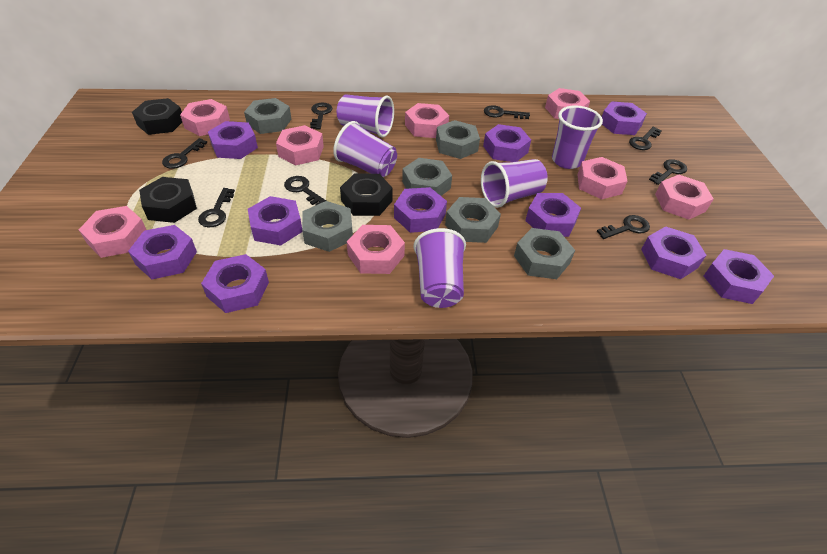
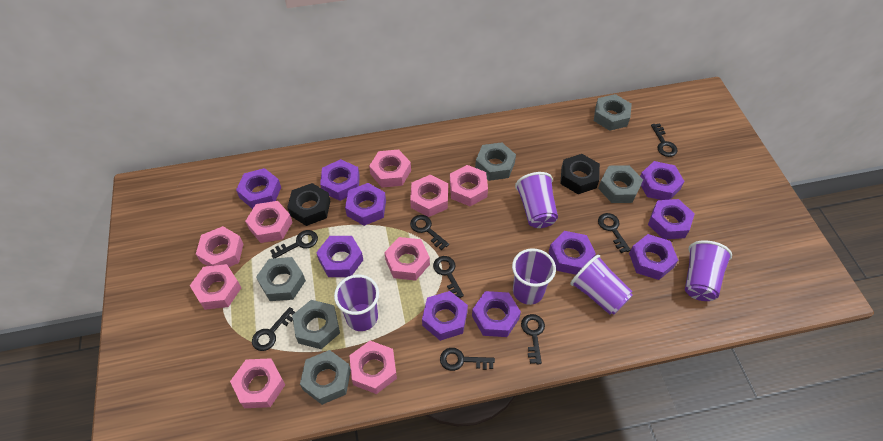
black nut: 3 -> 2
pink nut: 8 -> 9

